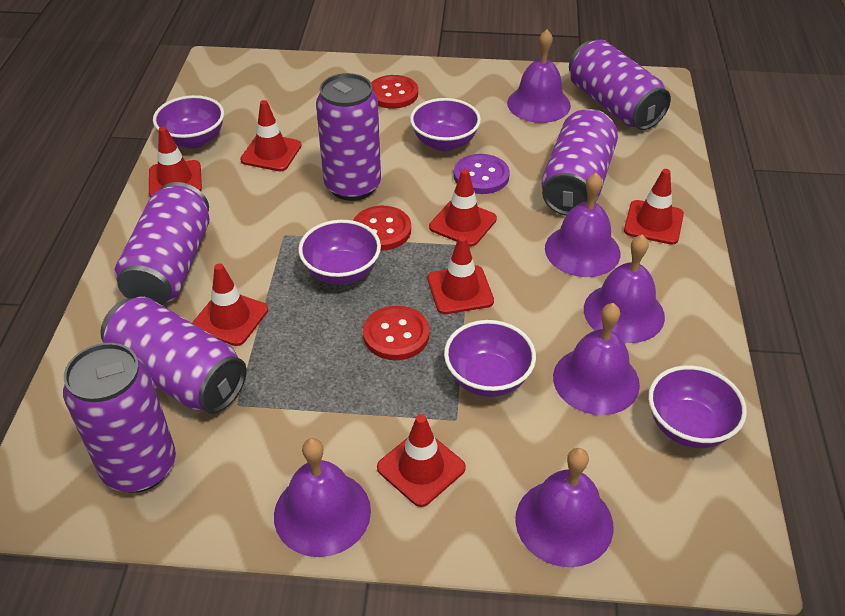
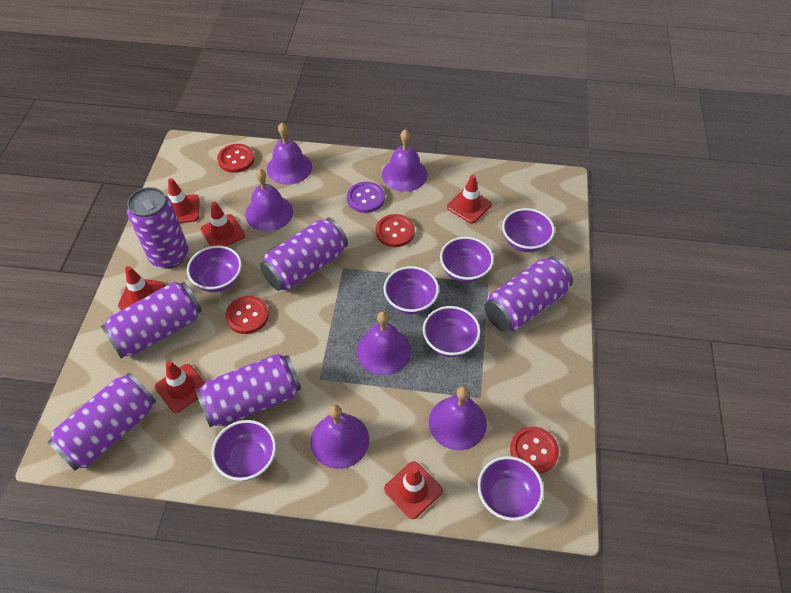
purple bowl: 5 -> 7
red button: 3 -> 4
red traffic cone: 7 -> 6

